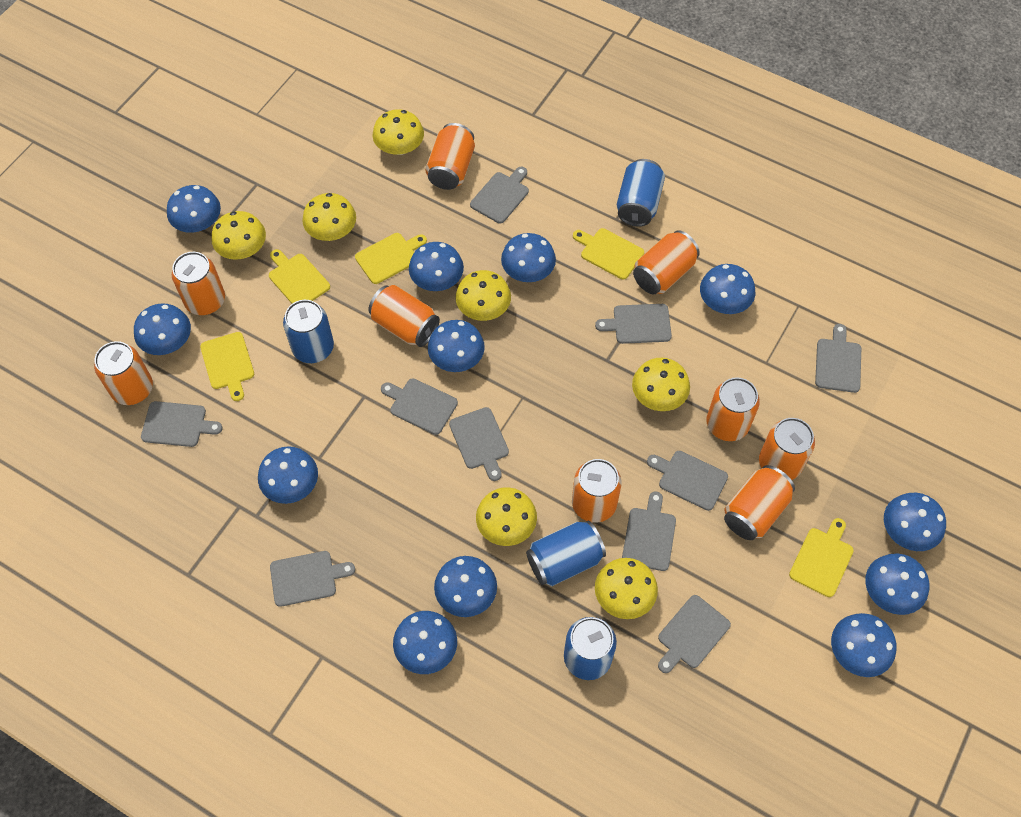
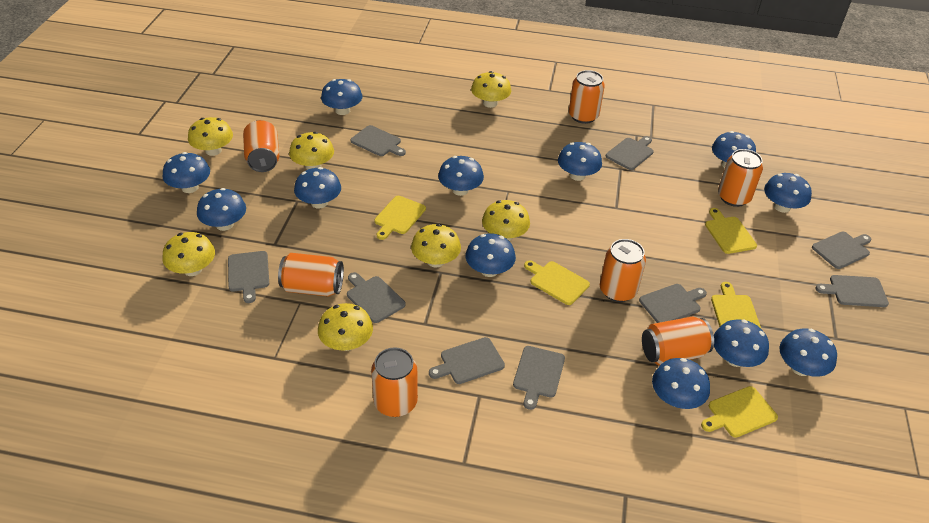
blue can: 4 -> 0
grey cutting board: 10 -> 9
orange can: 9 -> 7

